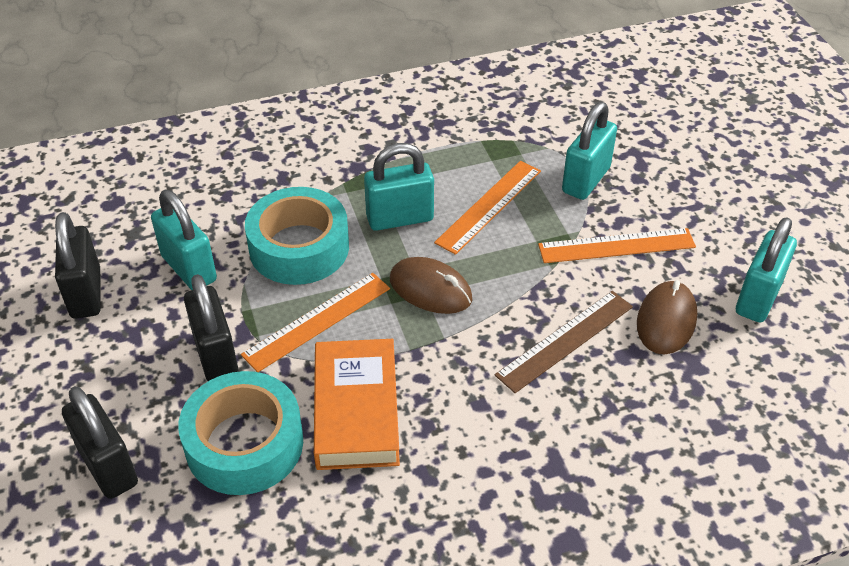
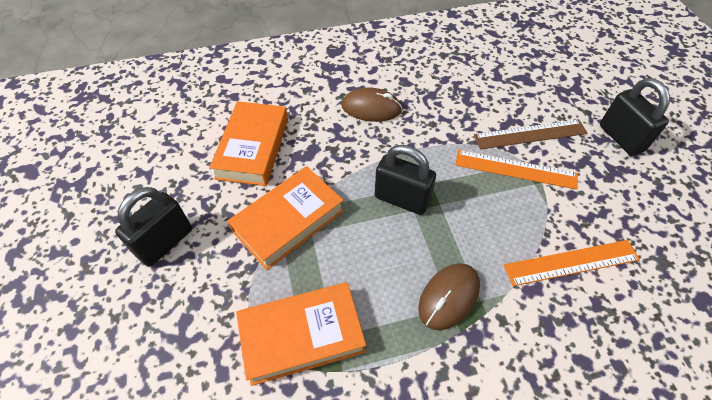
orange book: 1 -> 3
orange ruler: 3 -> 2
turquoise padlock: 4 -> 0
turquoise tape: 2 -> 0

